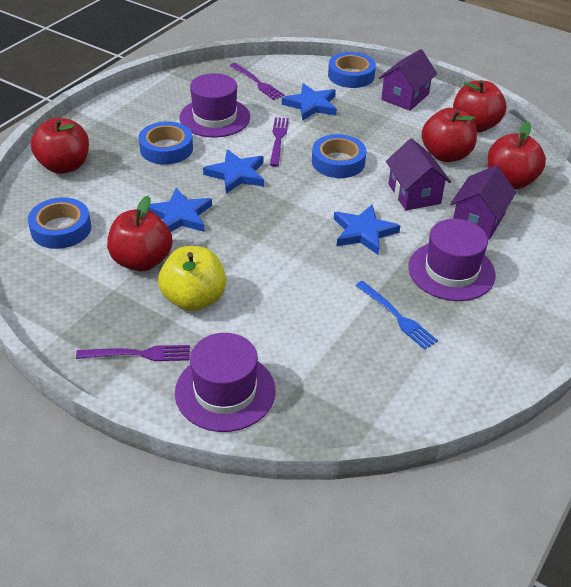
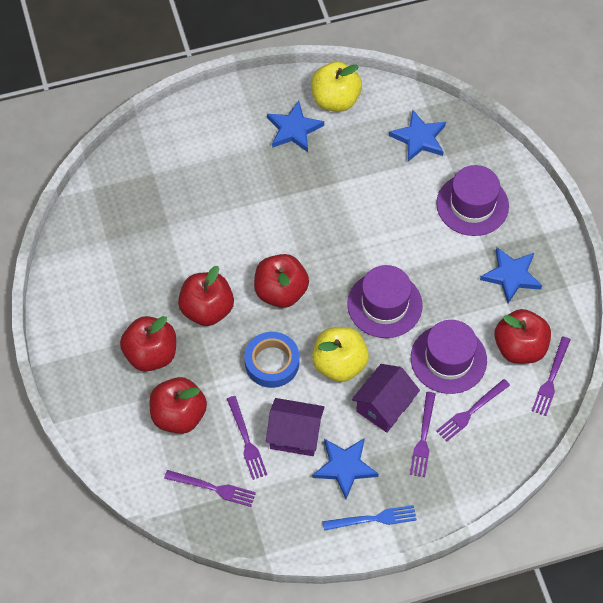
blue tape: 4 -> 1
purple fork: 3 -> 5
purple house: 3 -> 2
yellow apple: 1 -> 2

